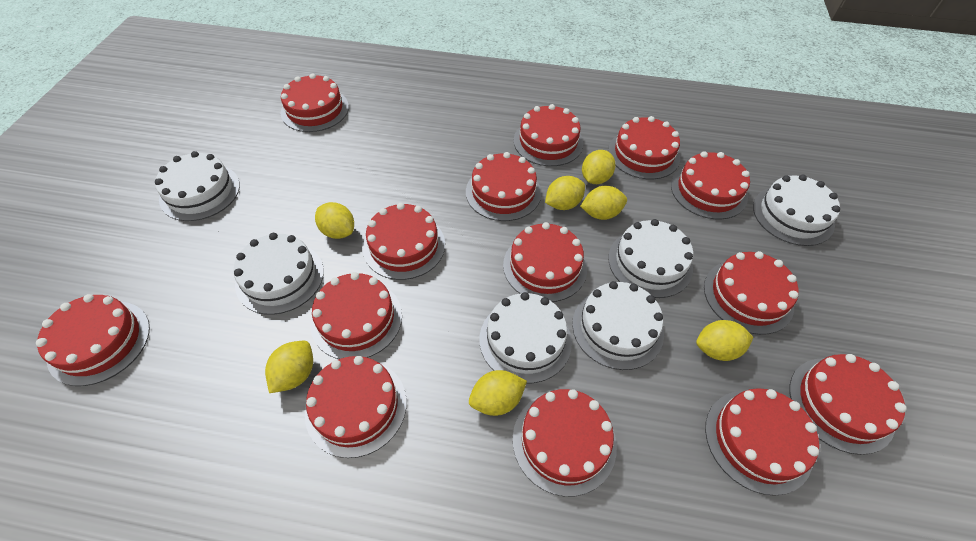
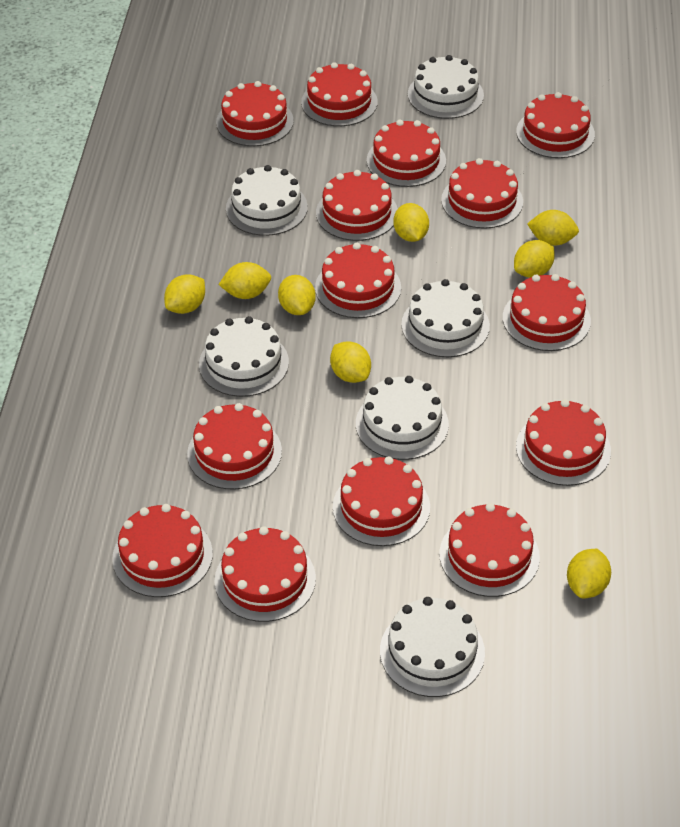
yellow lemon: 7 -> 8

